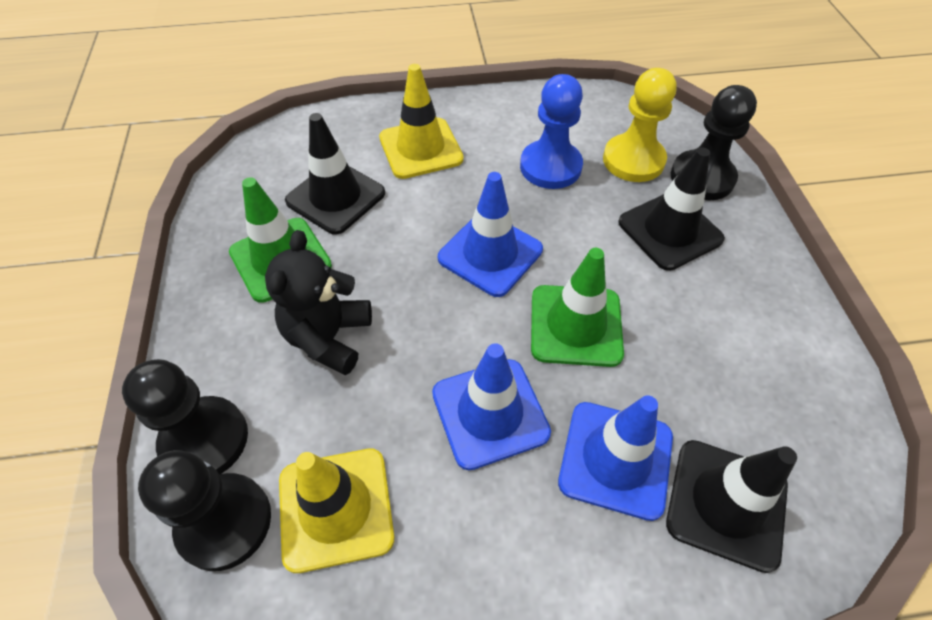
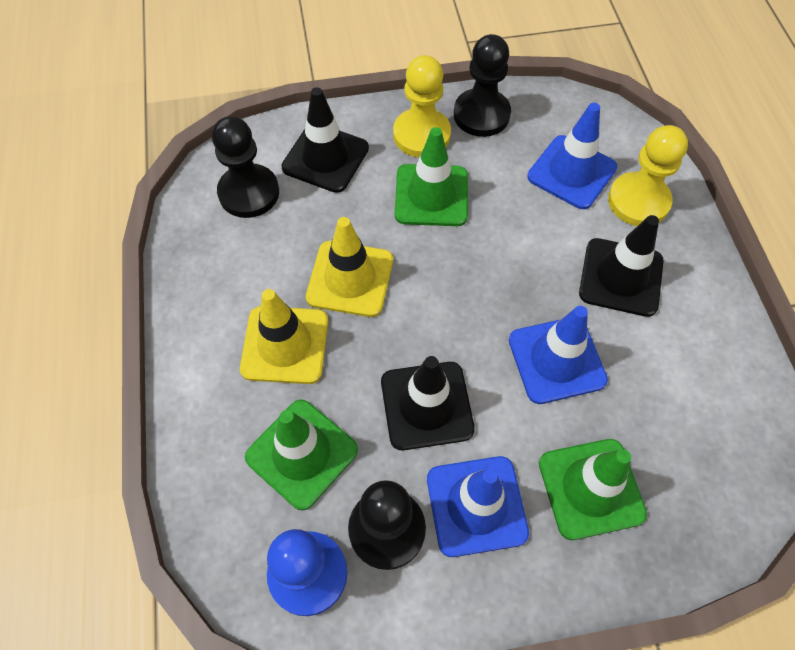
black teddy bear: 1 -> 0
green traffic cone: 2 -> 3
yellow pawn: 1 -> 2

